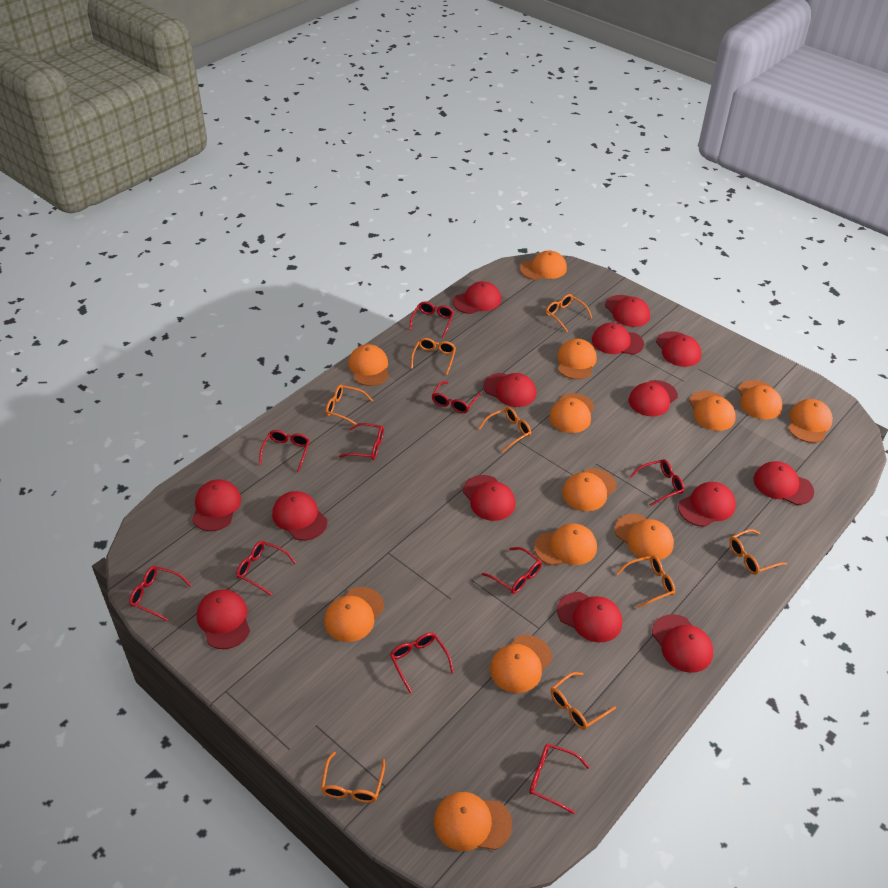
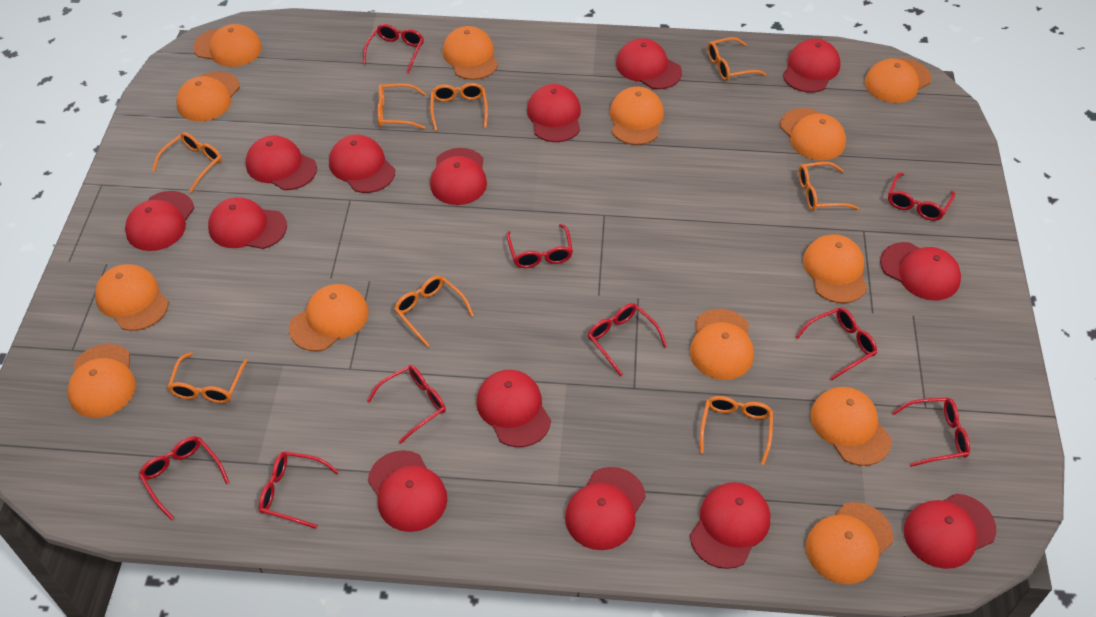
red glasses: 10 -> 9

